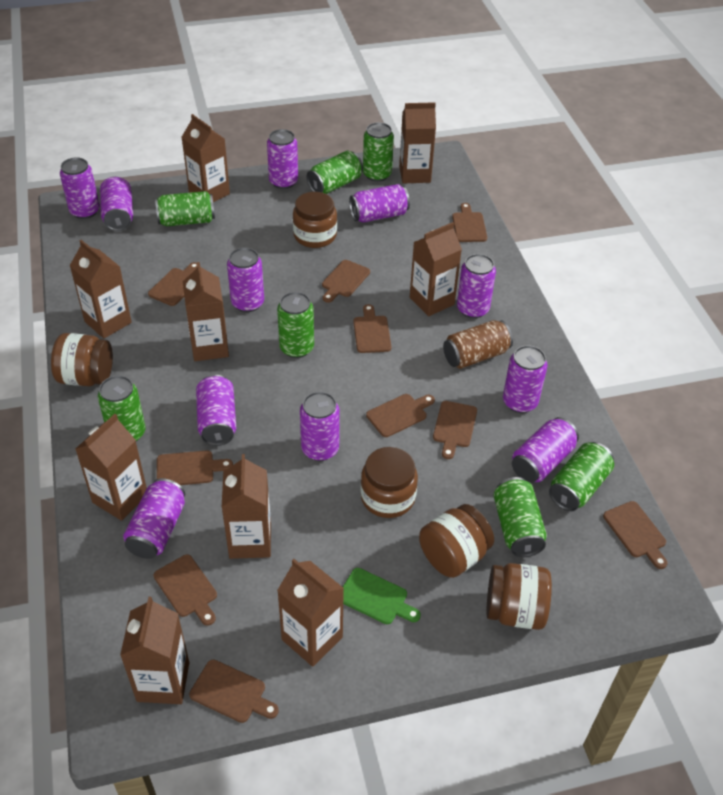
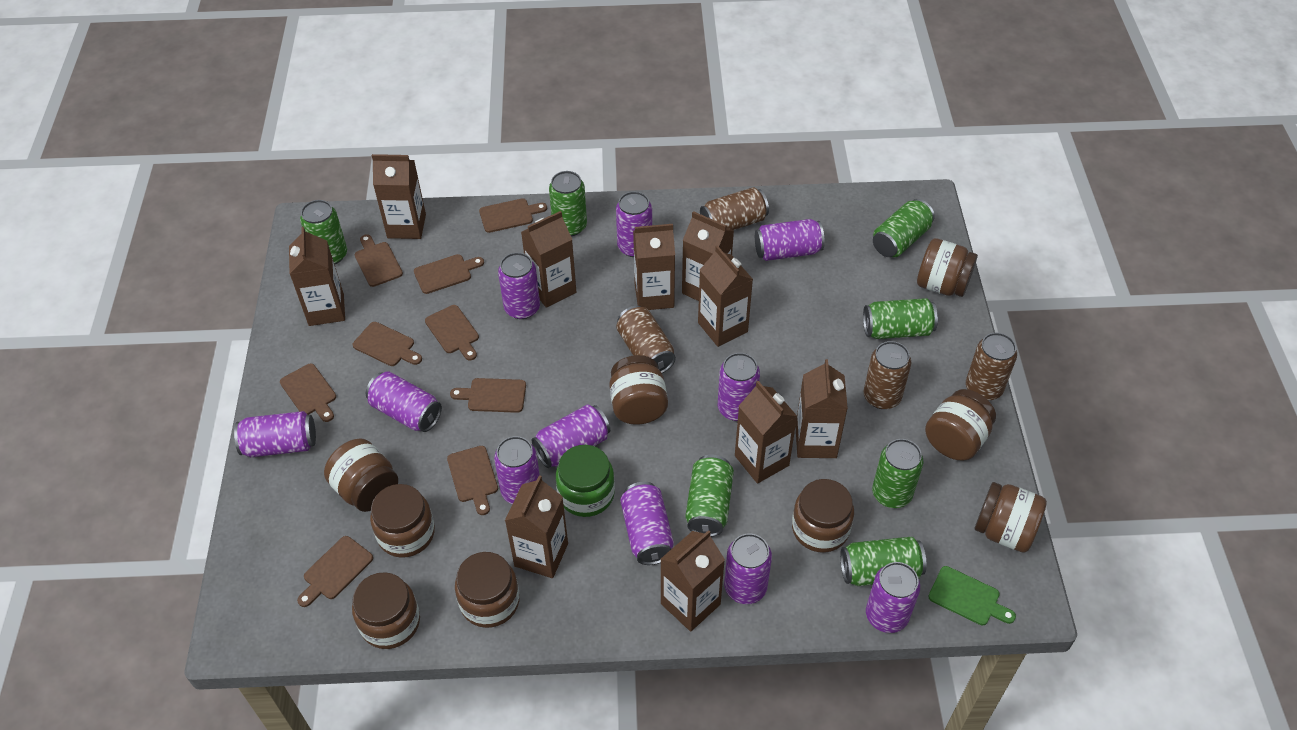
brown can: 1 -> 4
brown carton: 9 -> 10
brown cutting board: 10 -> 9
brown jar: 5 -> 9
green jar: 0 -> 1

